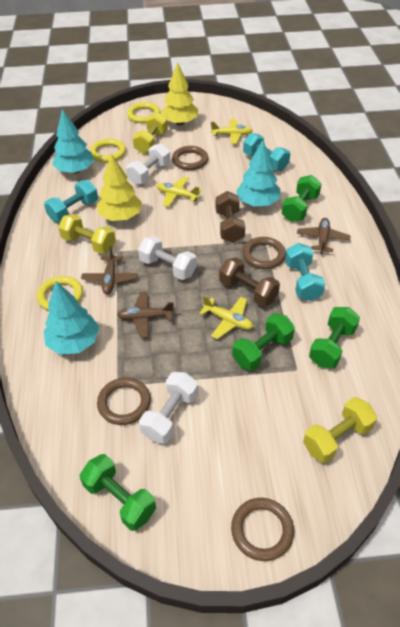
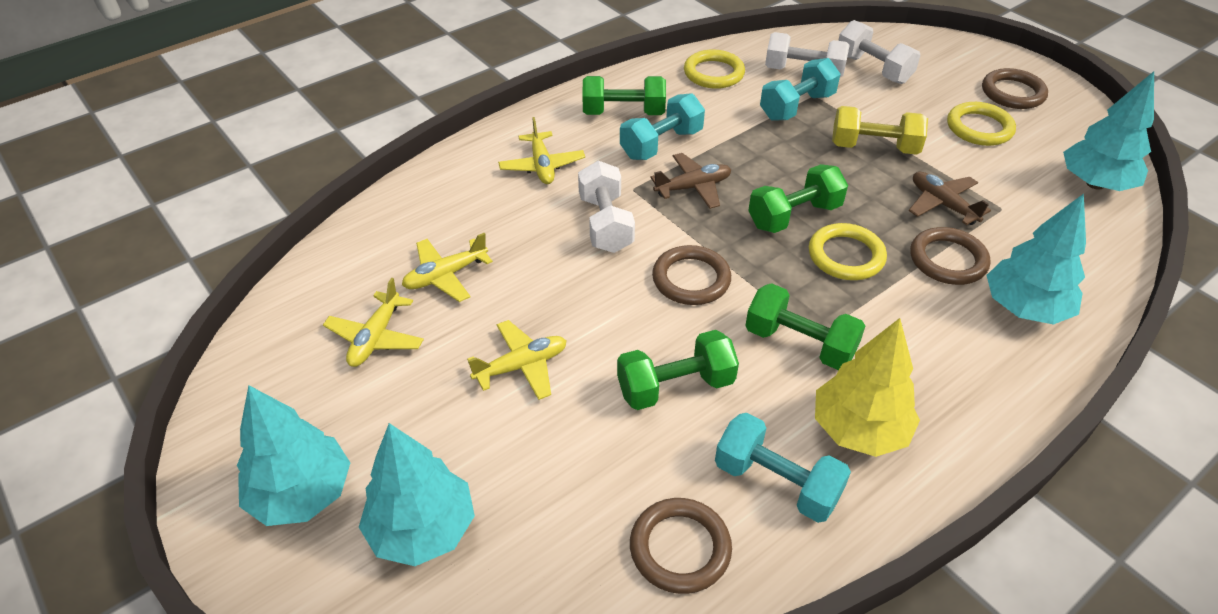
brown dumbbell: 2 -> 0
brown plane: 3 -> 2
turquoise tree: 3 -> 4
yellow dumbbell: 3 -> 1
yellow plane: 3 -> 4
yellow tree: 2 -> 1

